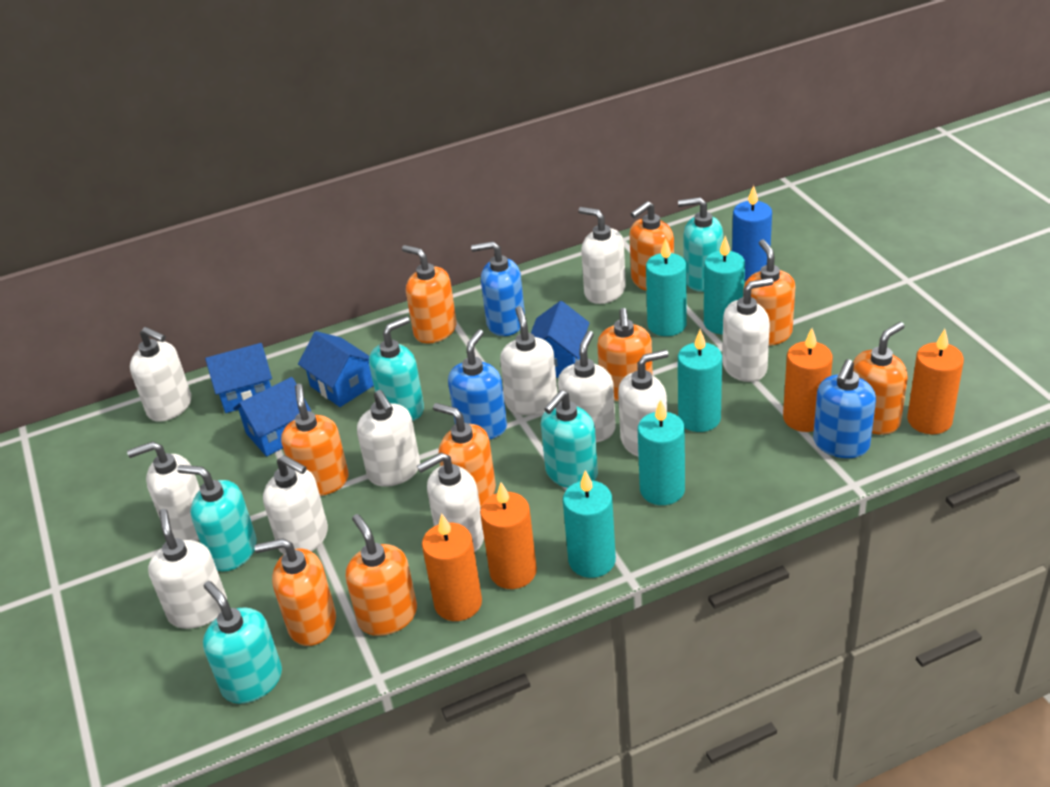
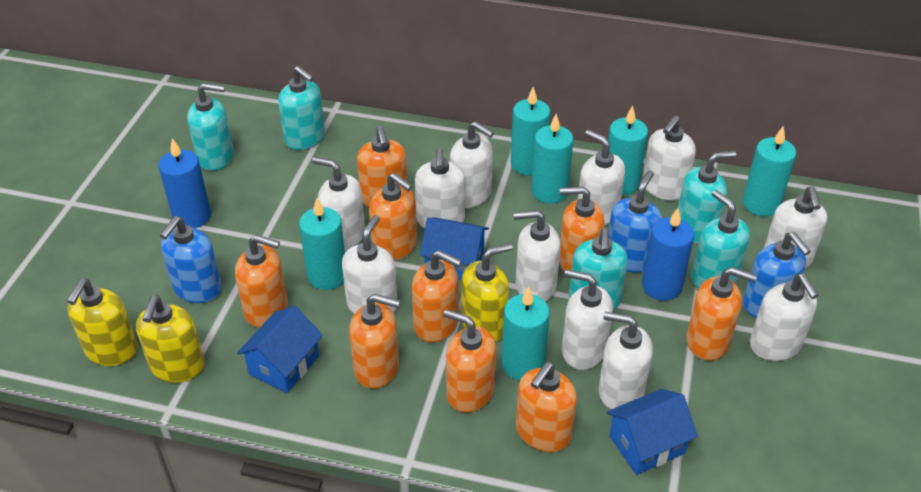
blue candle: 1 -> 2
blue house: 4 -> 3
orange candle: 4 -> 0
turquoise candle: 5 -> 6
yellow soap dispenser: 0 -> 3

